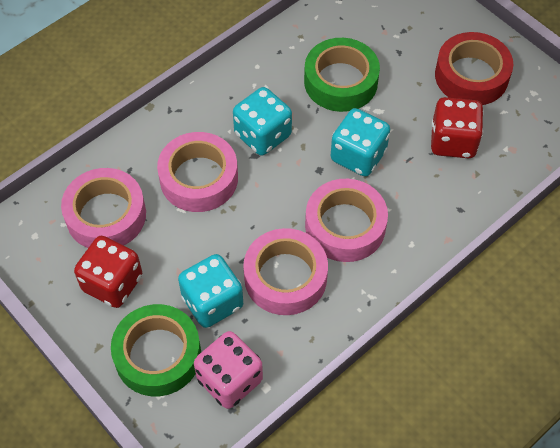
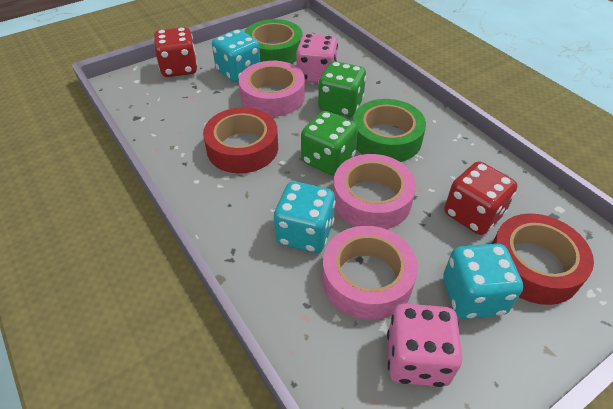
green dice: 0 -> 2
pink dice: 1 -> 2
pink tape: 4 -> 3
red tape: 1 -> 2

